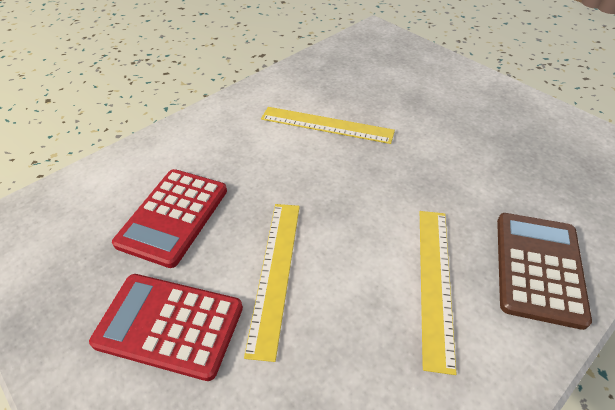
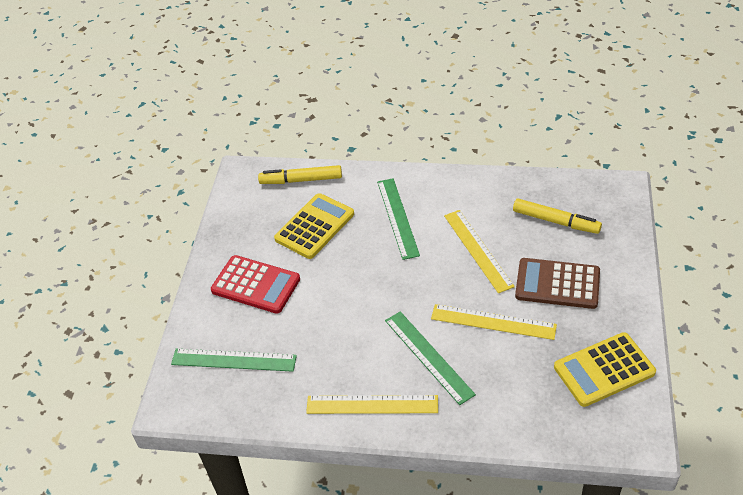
green ruler: 0 -> 3
red calculator: 2 -> 1
yellow calculator: 0 -> 2
yellow marker: 0 -> 2

